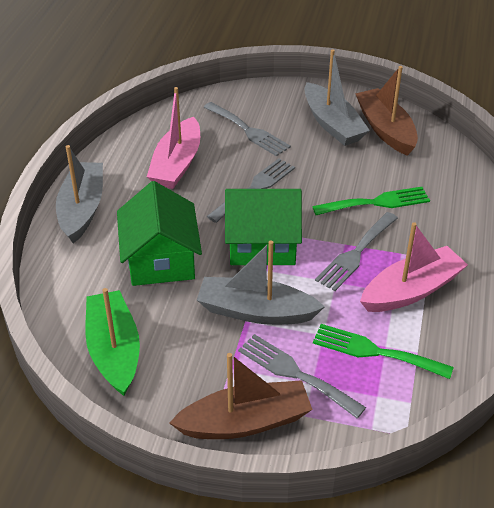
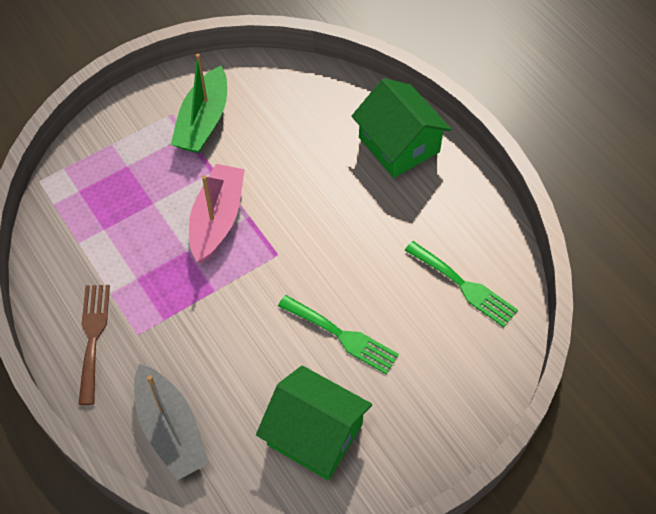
brown boat: 2 -> 0
brown fork: 0 -> 1
grey boat: 3 -> 1
grey fork: 4 -> 0
pink boat: 2 -> 1

